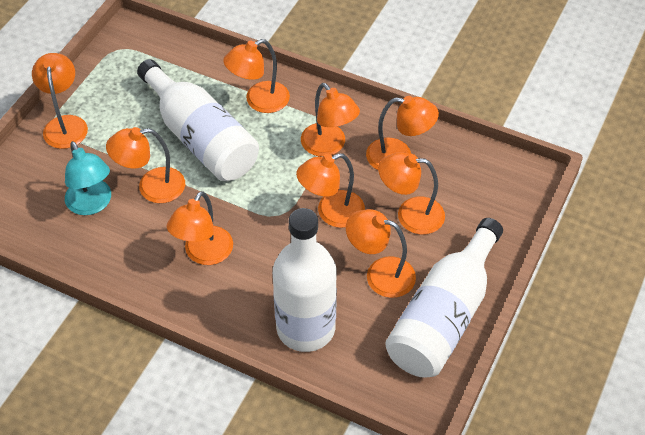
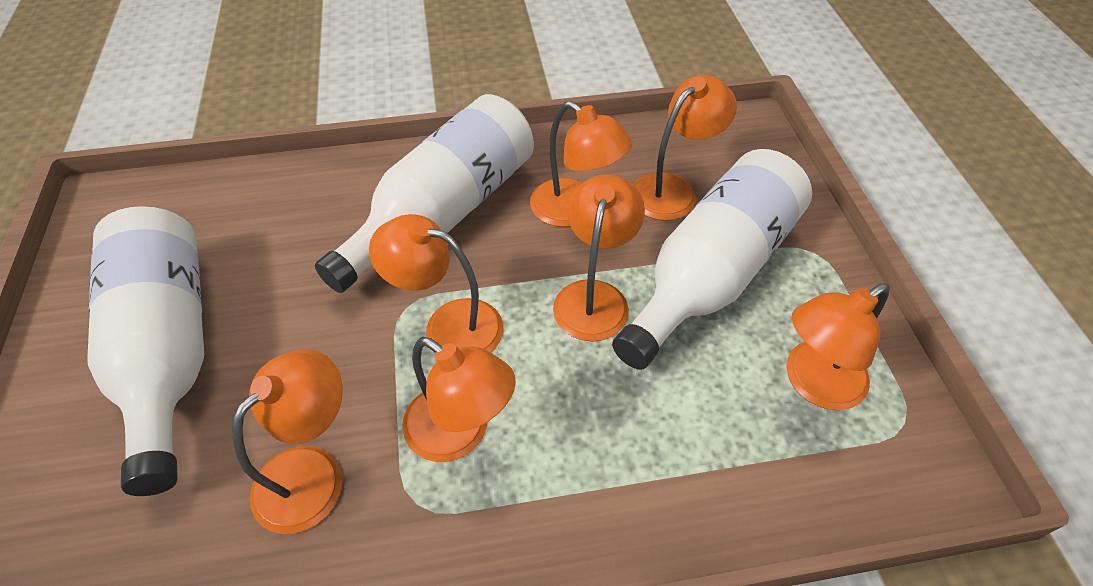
orange lamp: 9 -> 7
turquoise lamp: 1 -> 0

